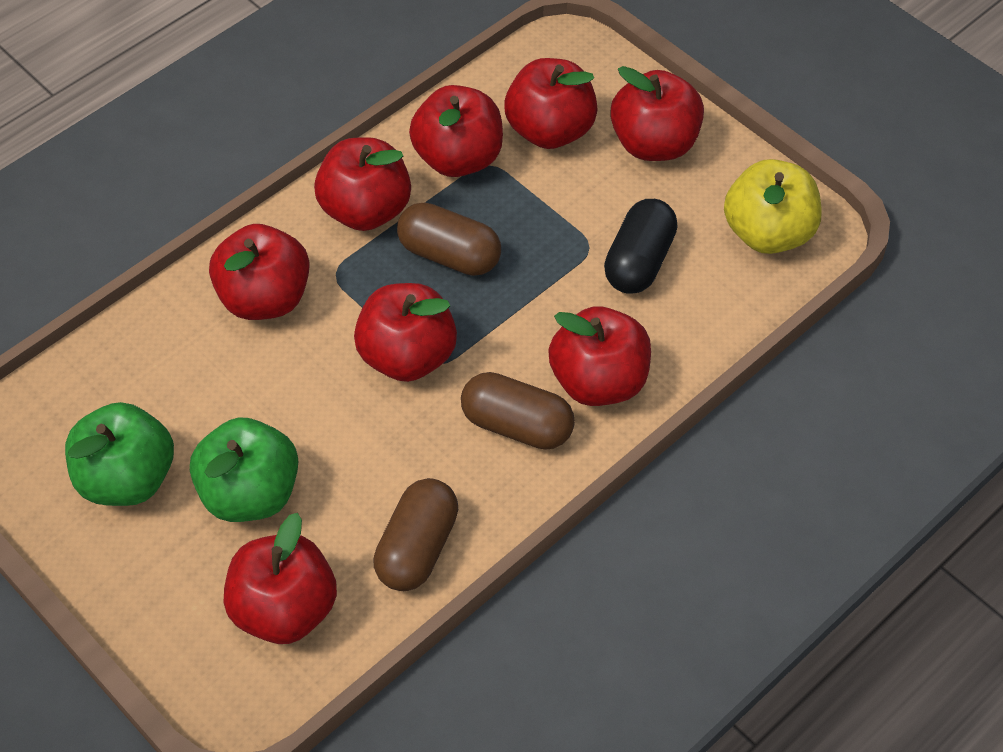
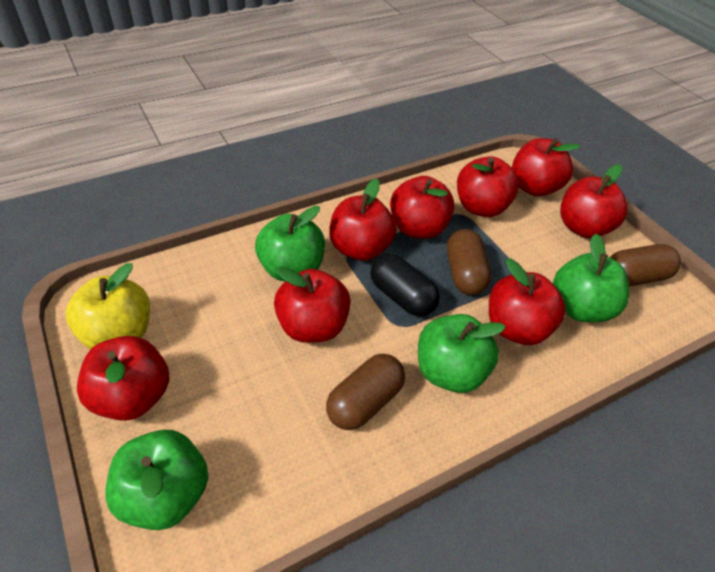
green apple: 2 -> 4

